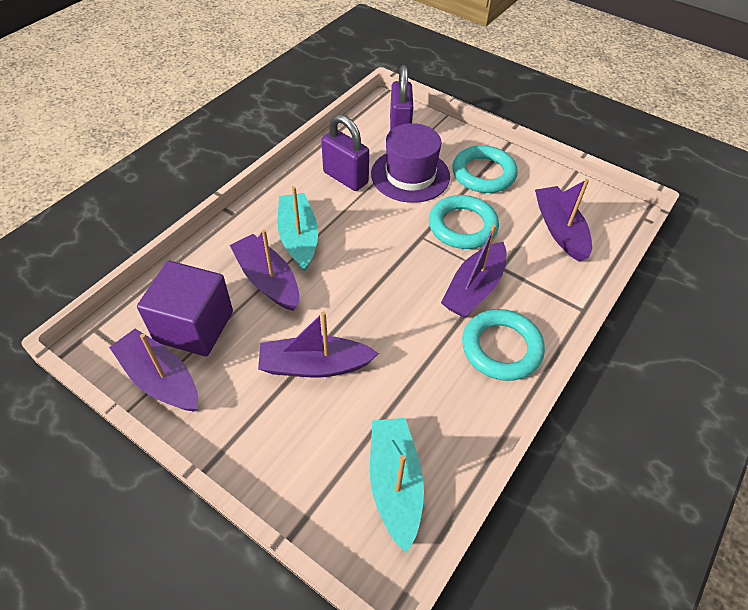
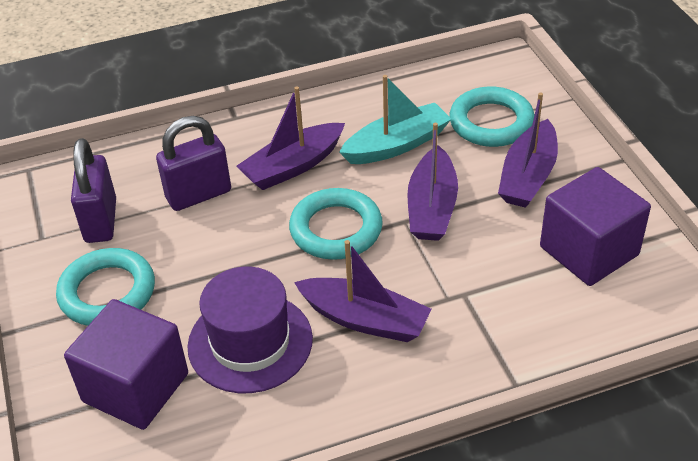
purple boat: 5 -> 4
purple cube: 1 -> 2
turquoise boat: 2 -> 1

